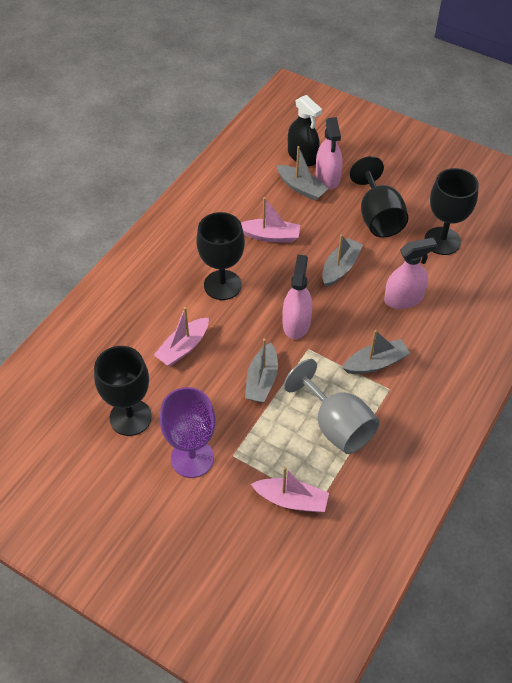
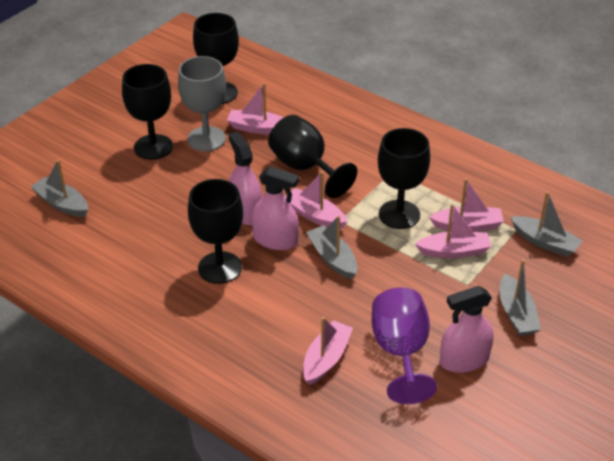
black goblet: 4 -> 5
black spray bottle: 1 -> 0
pink boat: 3 -> 5

